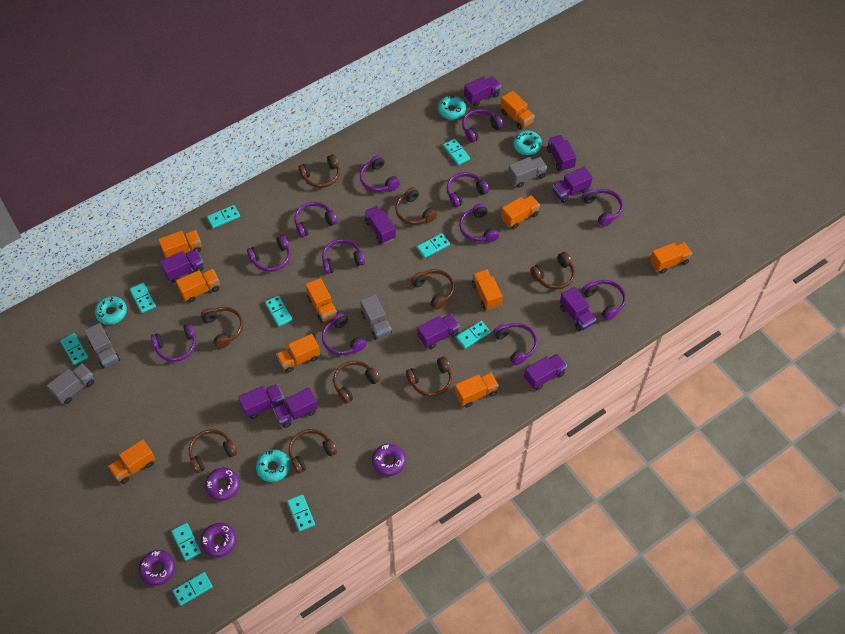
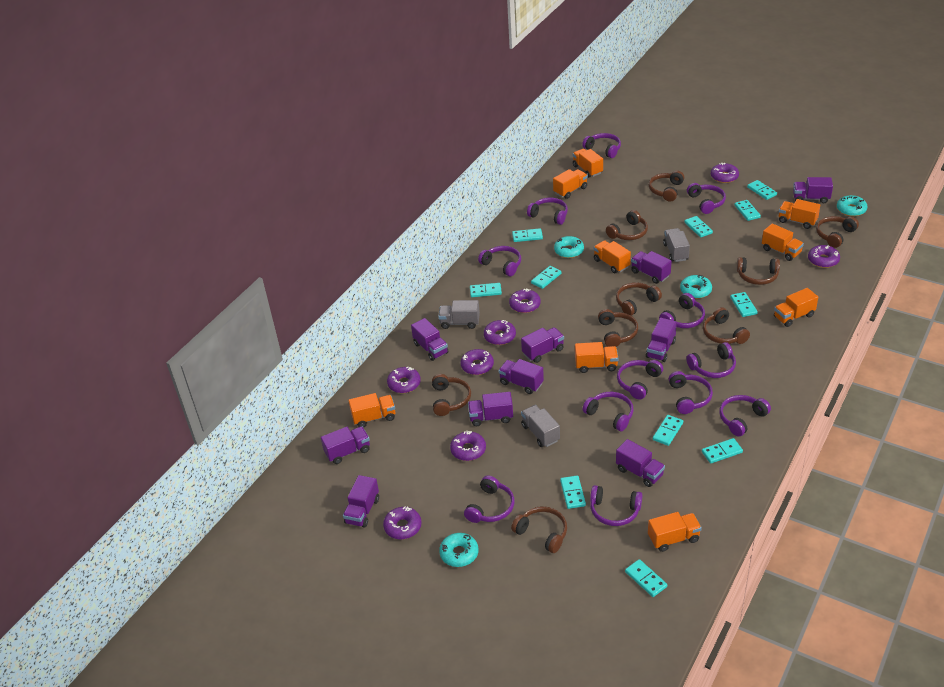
grey truck: 4 -> 3
orange truck: 10 -> 9
purple donut: 4 -> 8
turquoise domino: 10 -> 11

